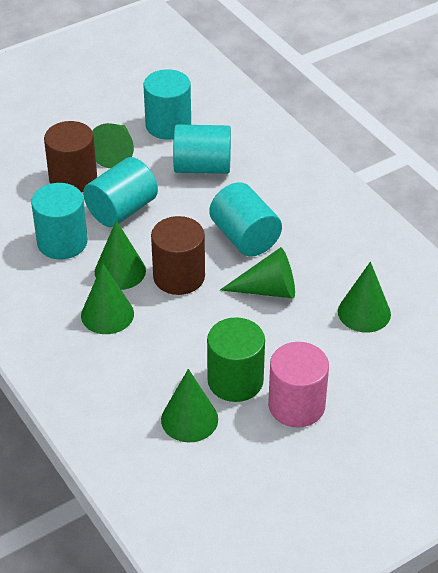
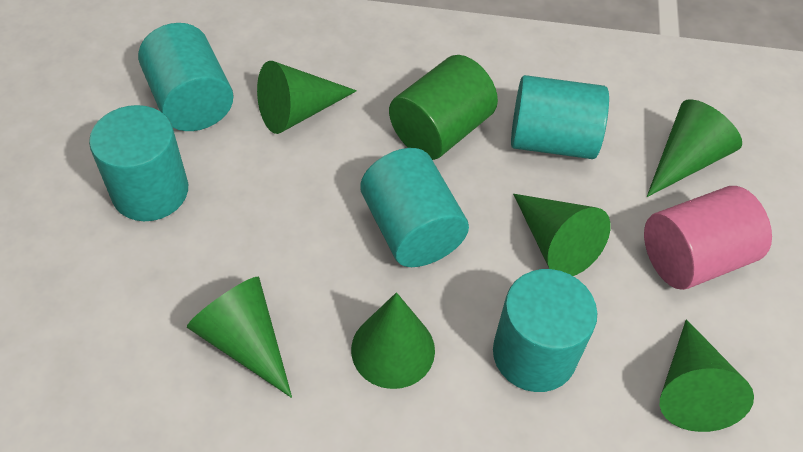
brown cylinder: 2 -> 0

